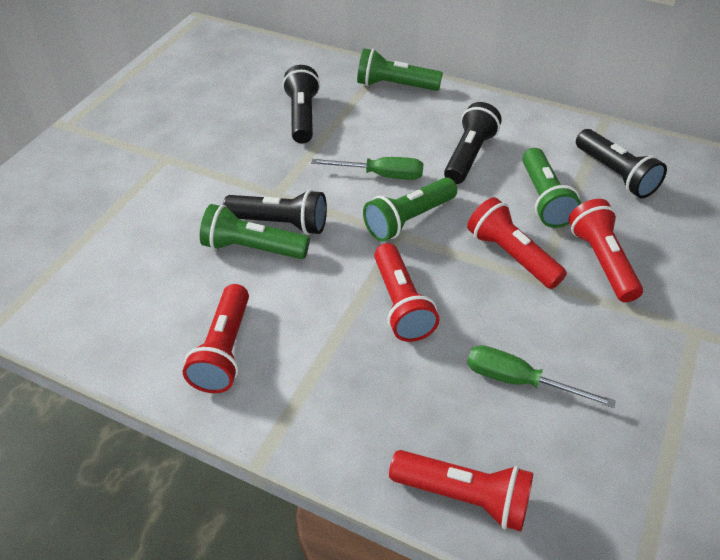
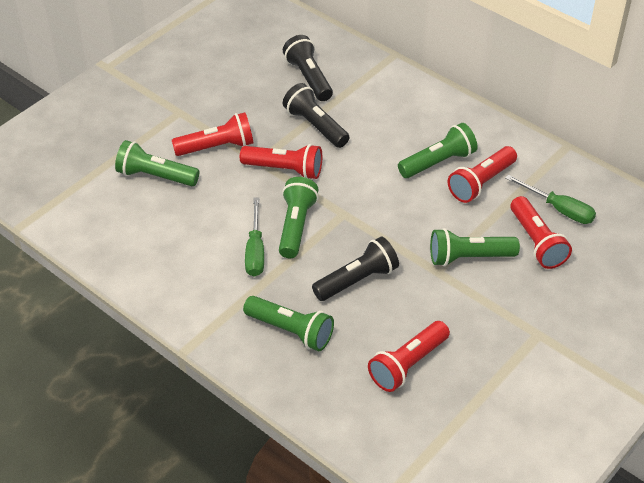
black flashlight: 4 -> 3
green flashlight: 4 -> 5

